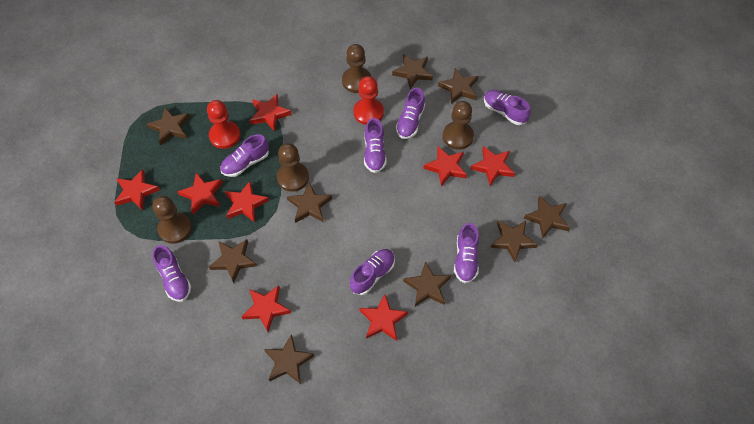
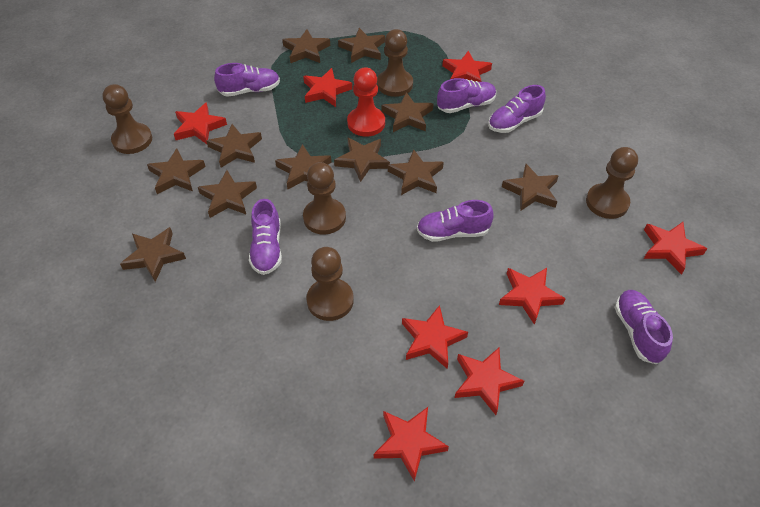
brown pawn: 4 -> 5
brown star: 9 -> 11
purple shoe: 7 -> 6
red pawn: 2 -> 1

